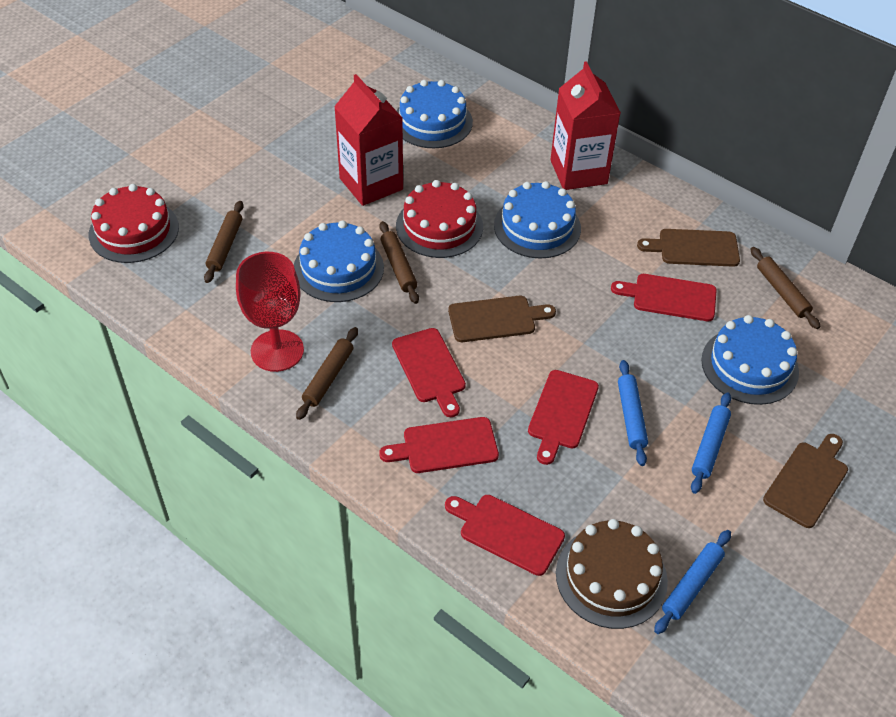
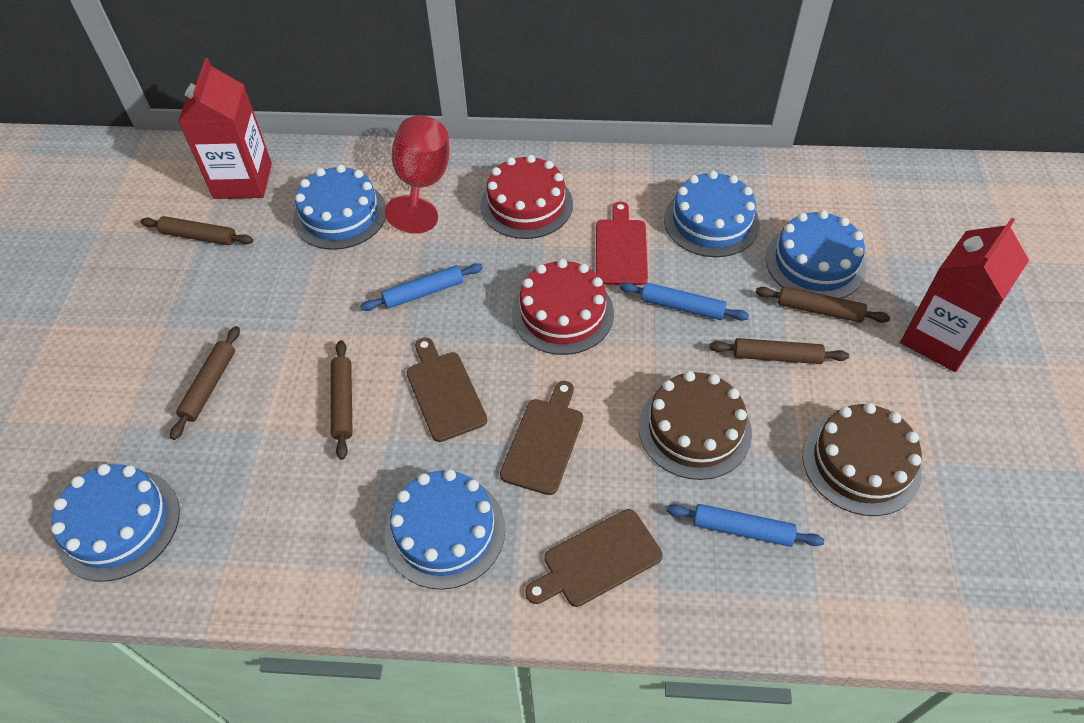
blue cake: 4 -> 5
brown cake: 1 -> 2
brown rolling pin: 4 -> 5
red cutting board: 5 -> 1

